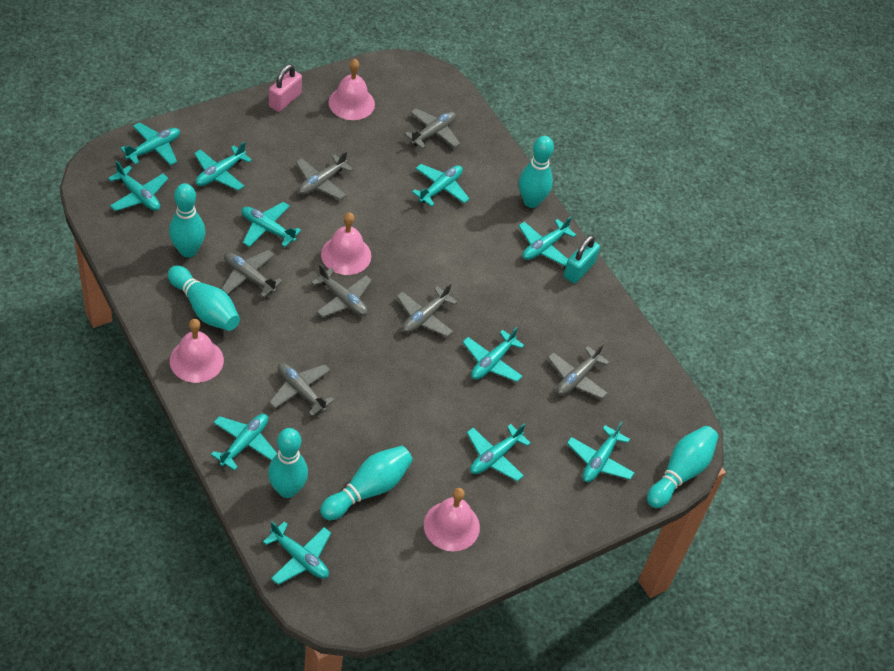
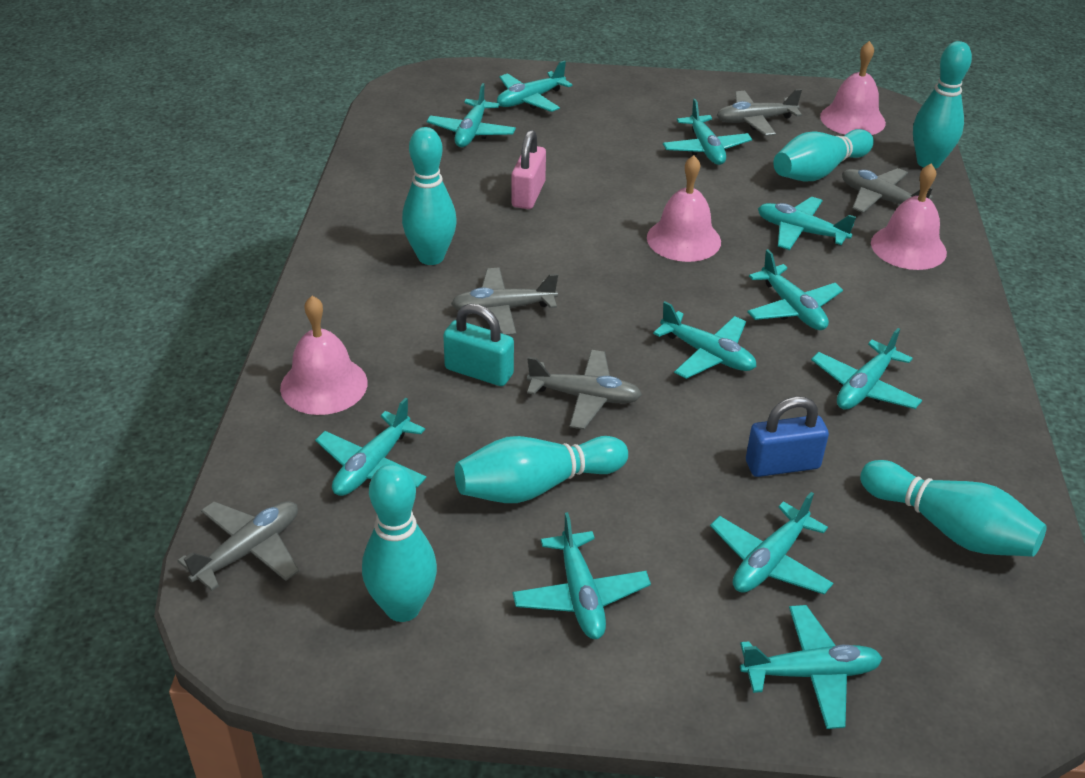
blue padlock: 0 -> 1
grey plane: 7 -> 5

